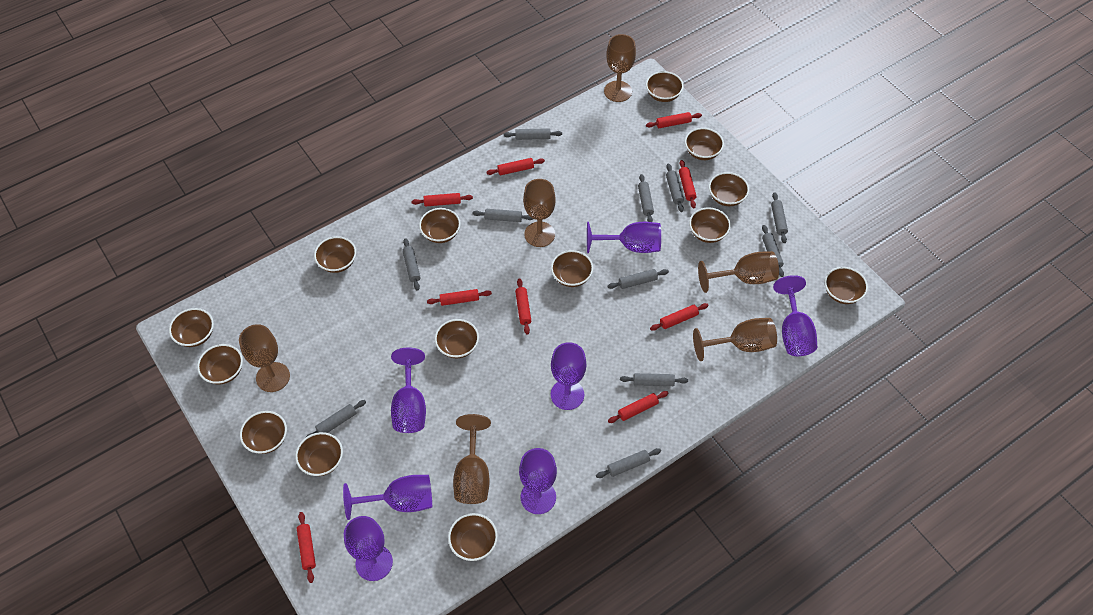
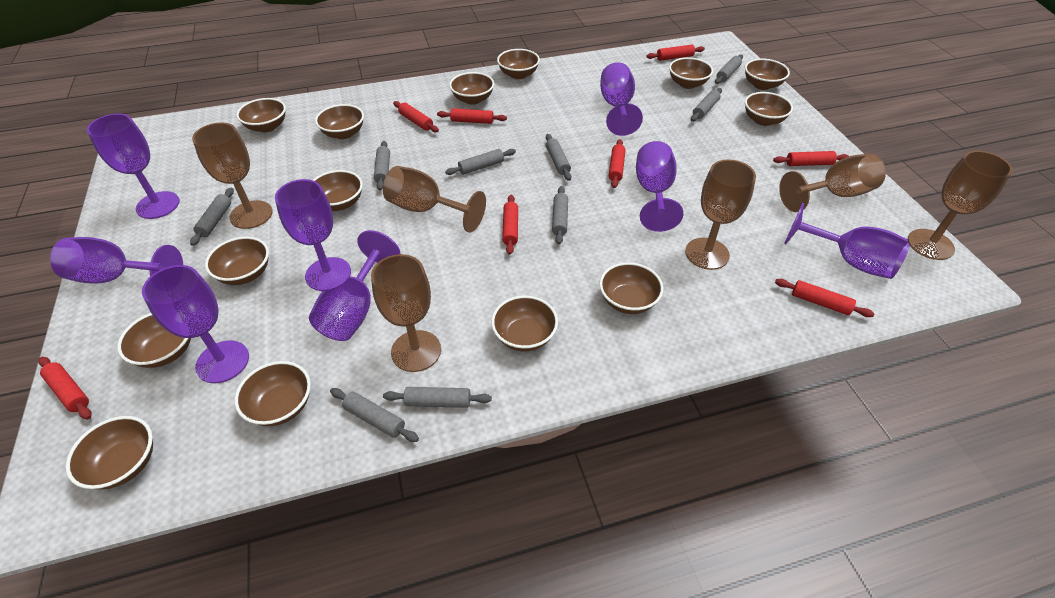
grey rolling pin: 11 -> 9
purple goblet: 7 -> 8
red rolling pin: 9 -> 8

